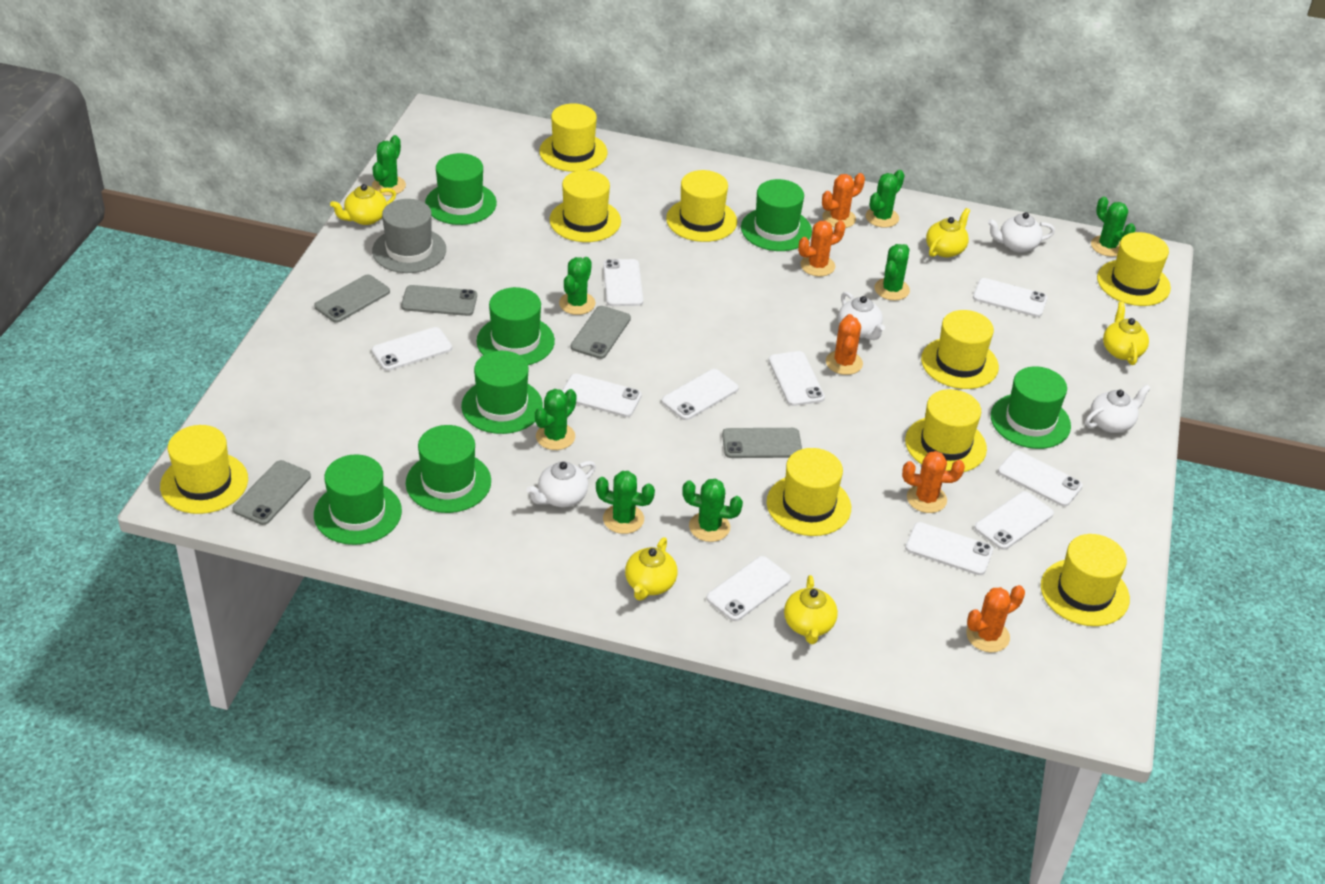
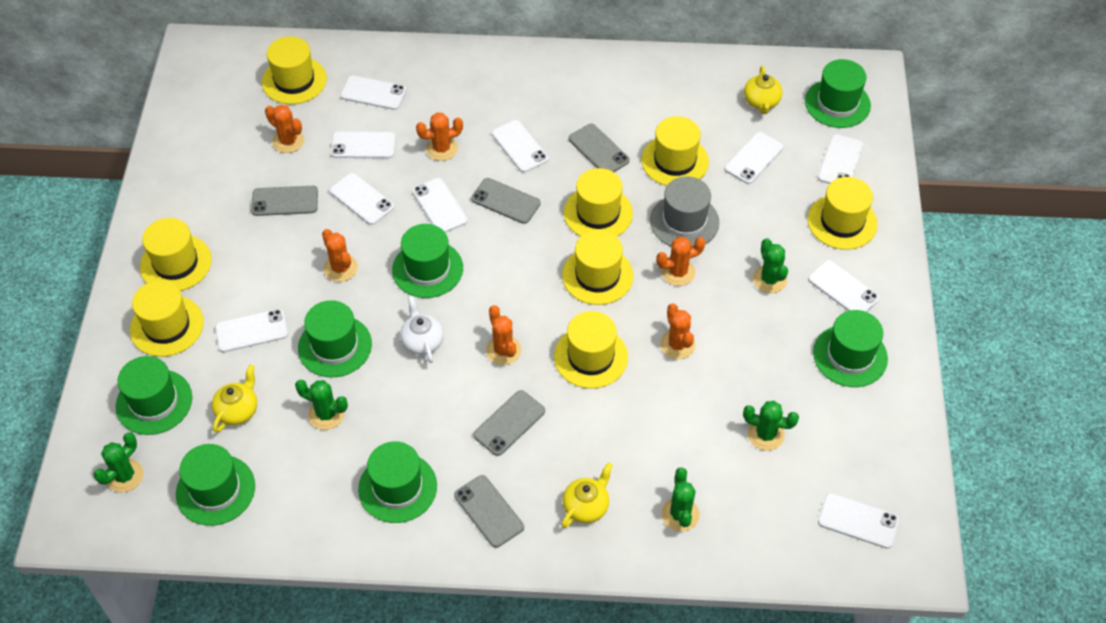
green cactus: 8 -> 5
orange cactus: 5 -> 6
white teapot: 4 -> 1
yellow hat: 9 -> 8
yellow teapot: 5 -> 3

